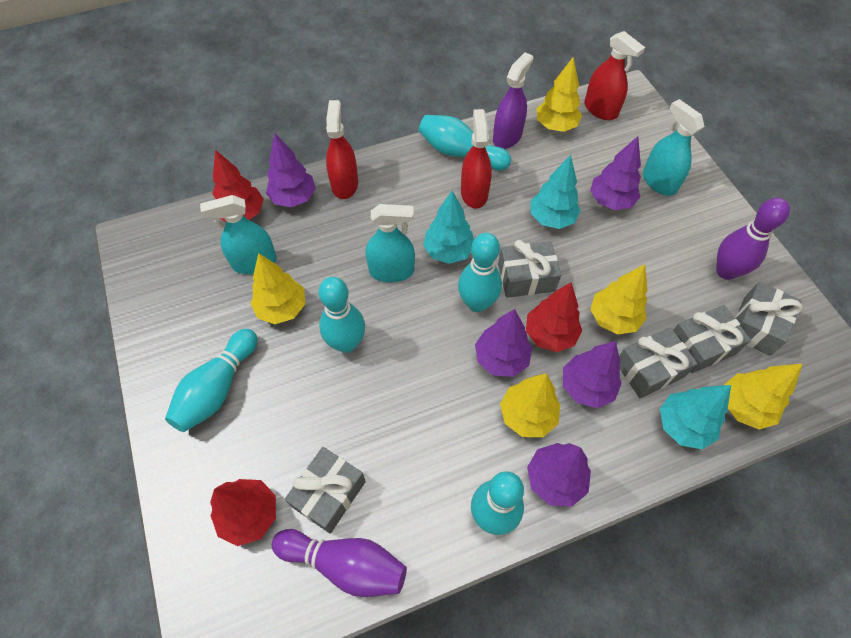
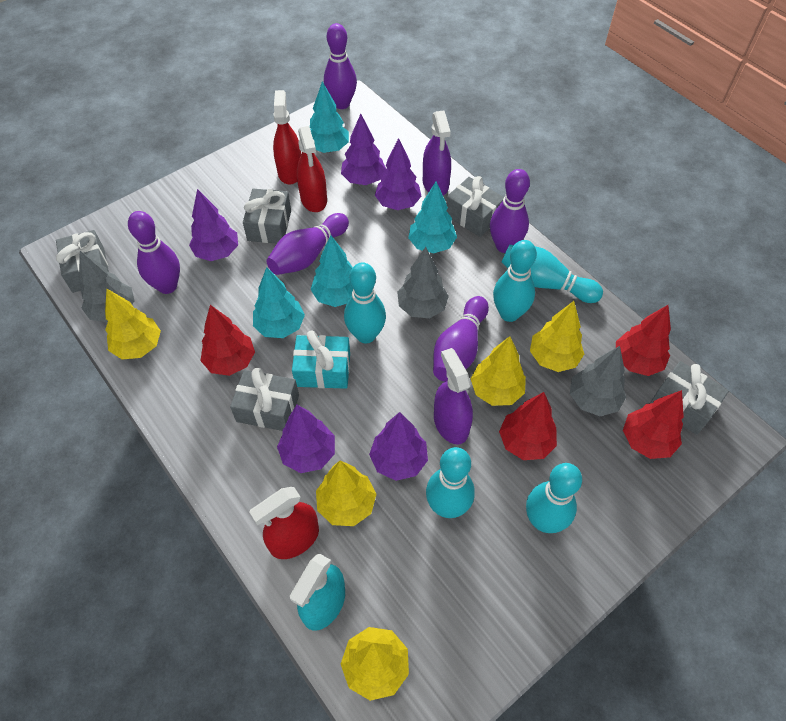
grey tree: 0 -> 3
purple bowling pin: 2 -> 5
purple spray bottle: 1 -> 2
red tree: 3 -> 4
turquoise gift: 0 -> 1
turquoise spray bottle: 3 -> 1
turquoise tree: 3 -> 4

